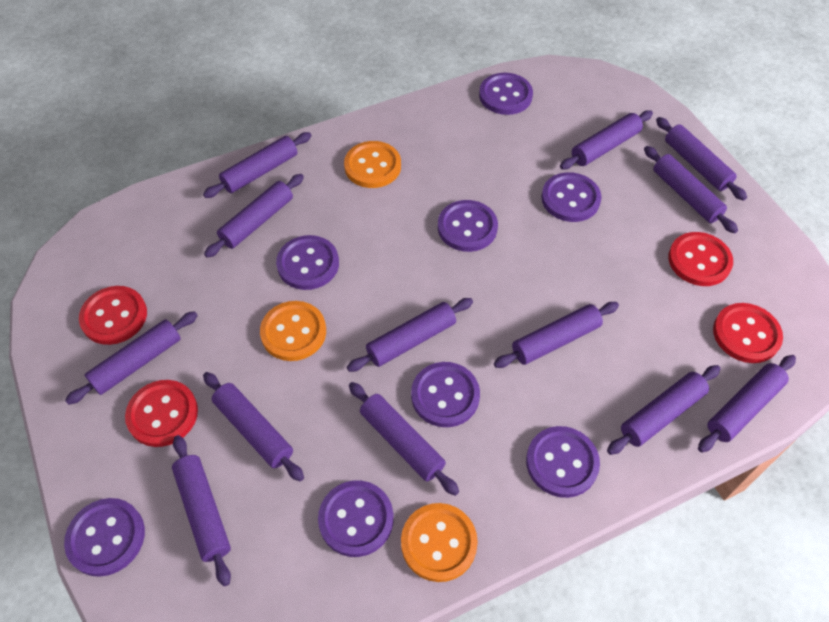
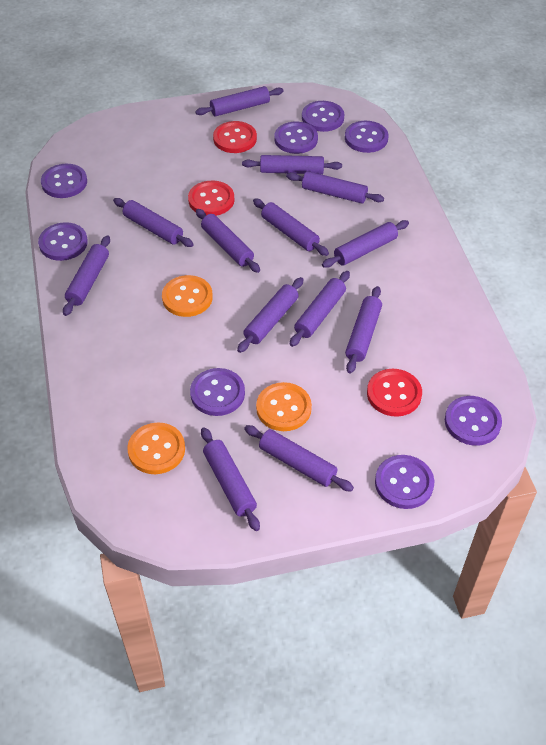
red button: 4 -> 3

